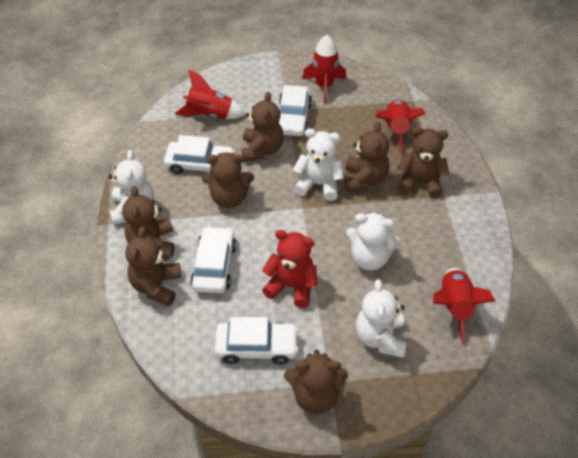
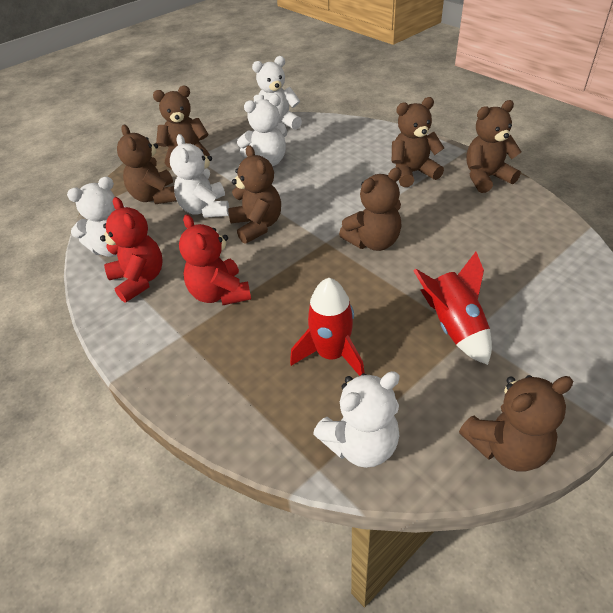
red rocket: 4 -> 2
red teddy bear: 1 -> 2
white car: 4 -> 0
white teddy bear: 4 -> 5

